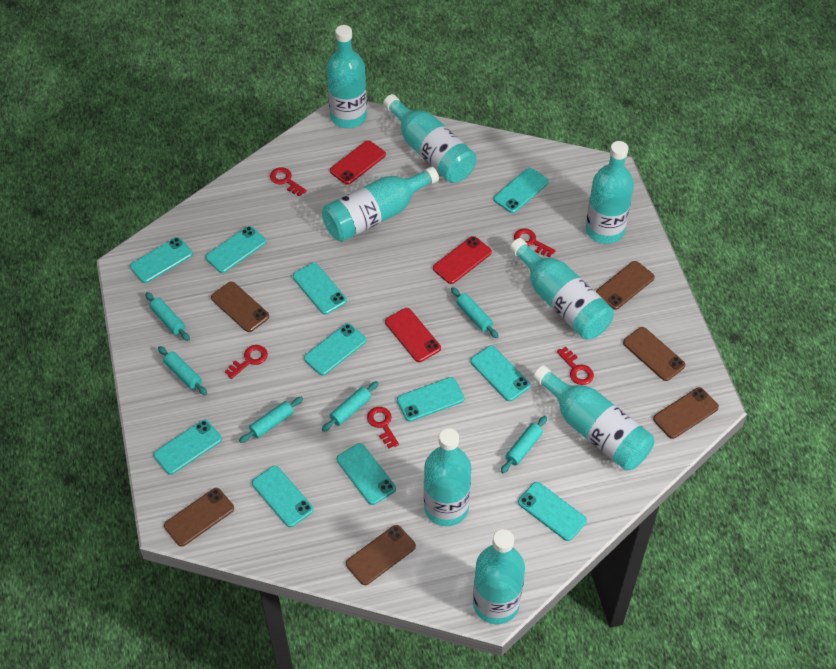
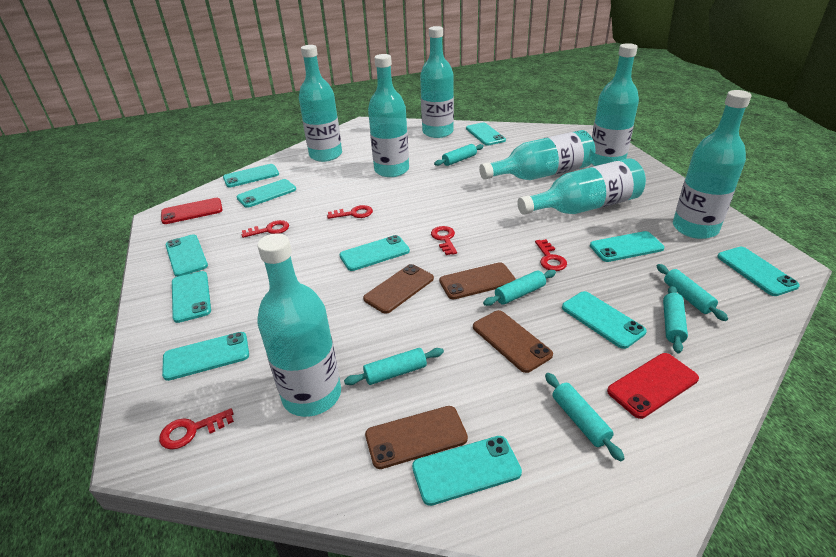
brown phone: 6 -> 4
red phone: 3 -> 2

